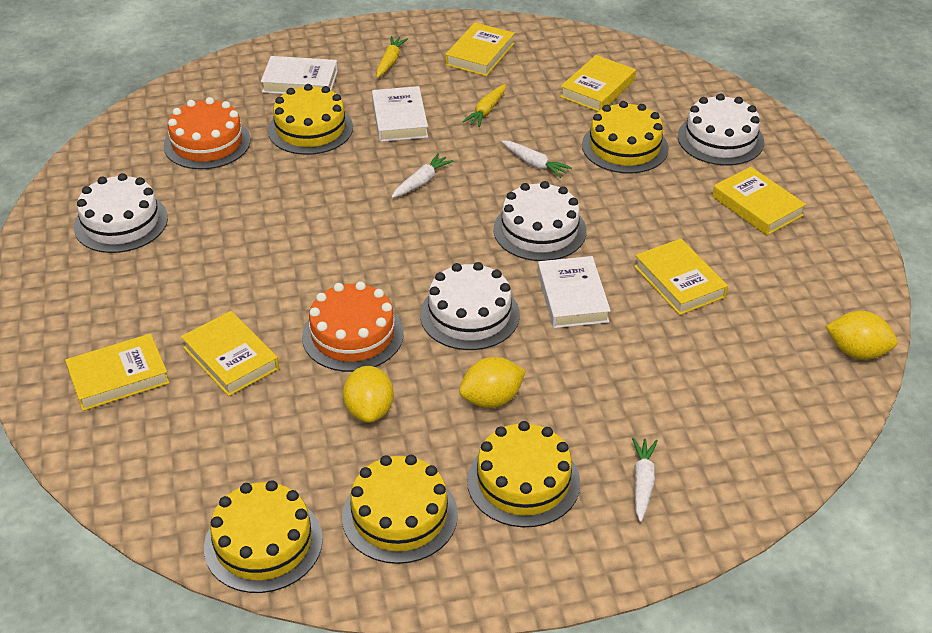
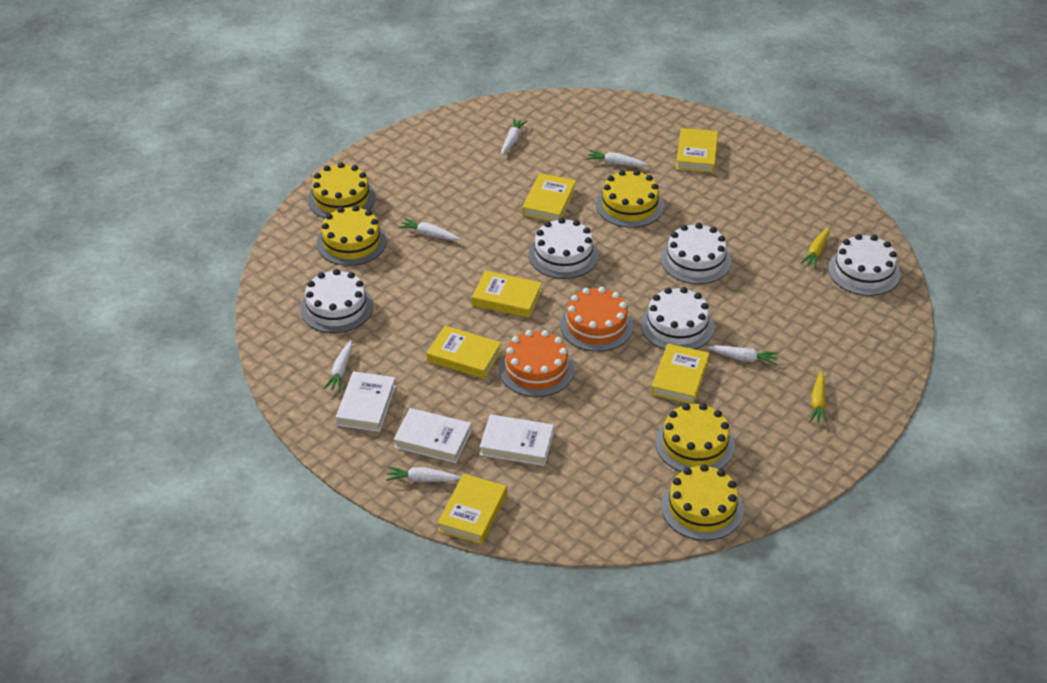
white cake: 4 -> 5
white carrot: 3 -> 6
yellow lemon: 3 -> 0

